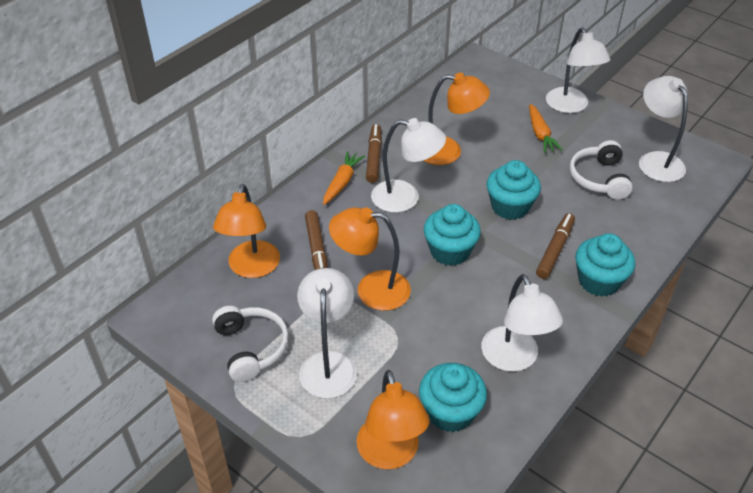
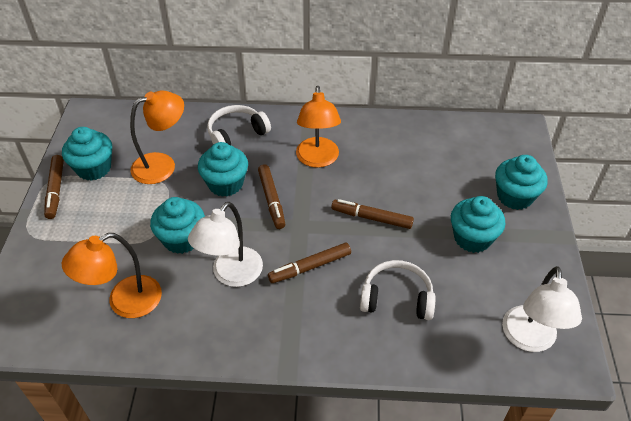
brown marker: 3 -> 4
orange carrot: 2 -> 0
orange lamp: 4 -> 3
turquoise cupcake: 4 -> 5
white lamp: 5 -> 2

